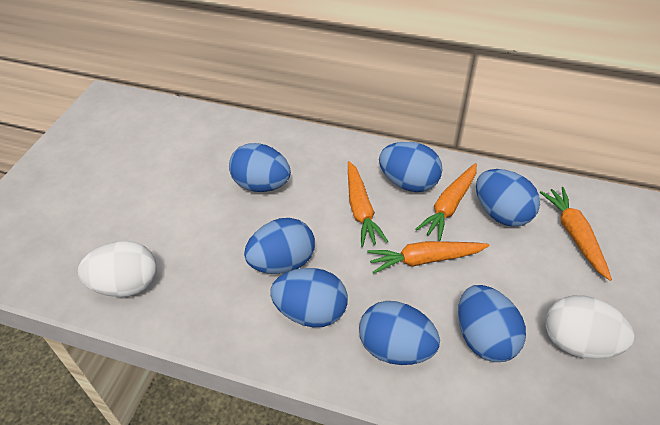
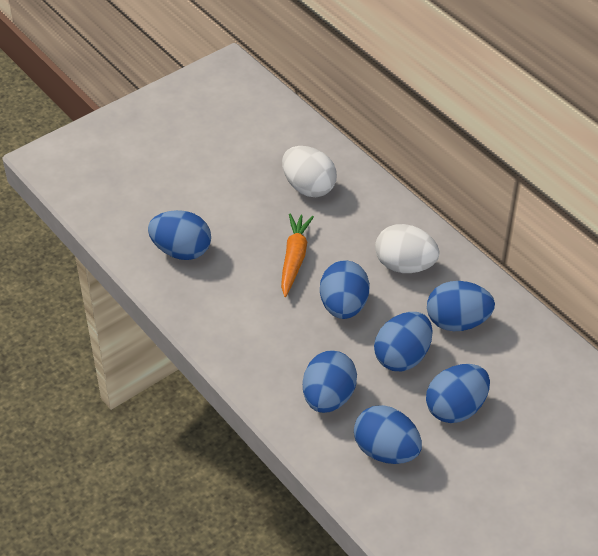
orange carrot: 4 -> 1

